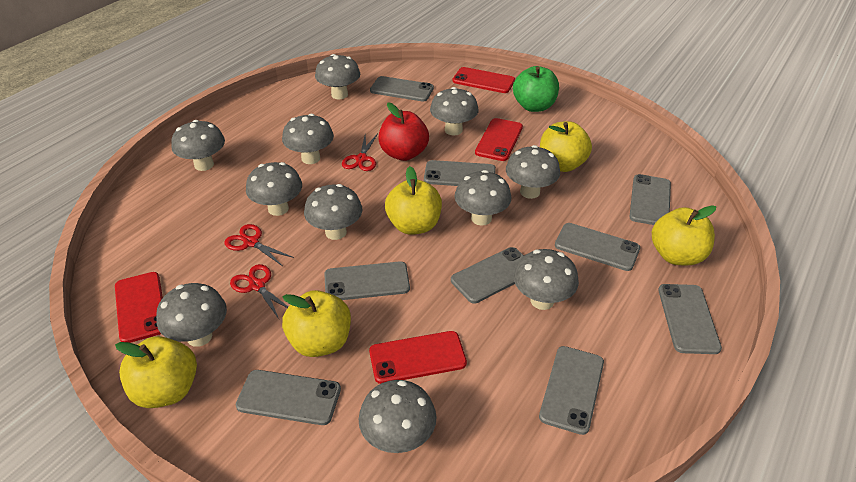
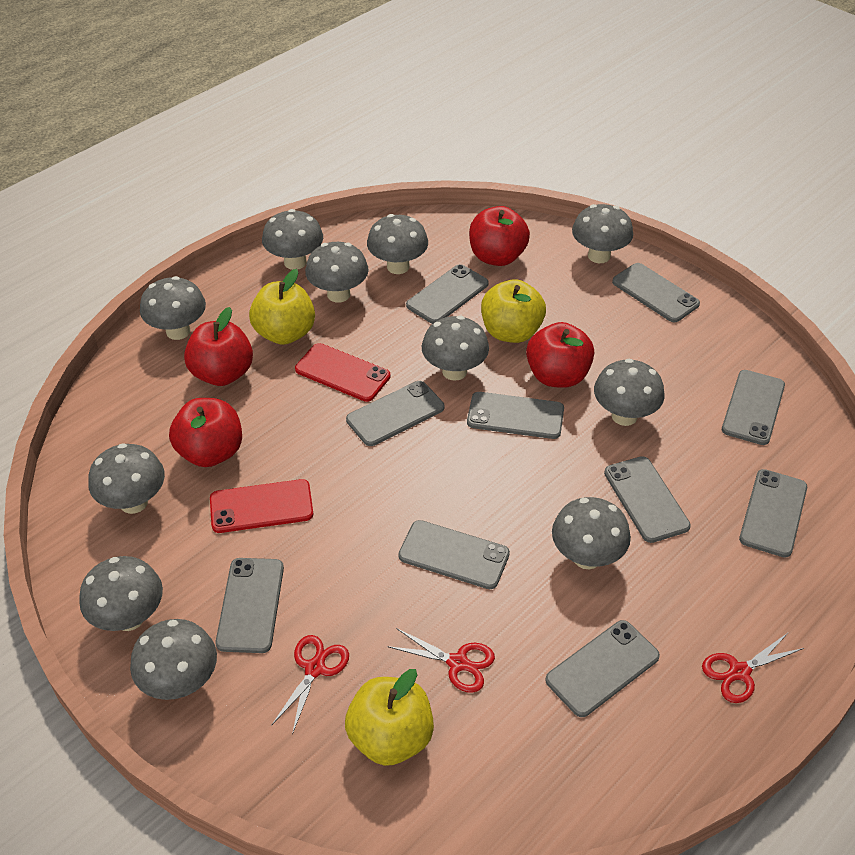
green apple: 1 -> 0
grey phone: 9 -> 10
red apple: 1 -> 4
red phone: 4 -> 2
yellow apple: 5 -> 3

